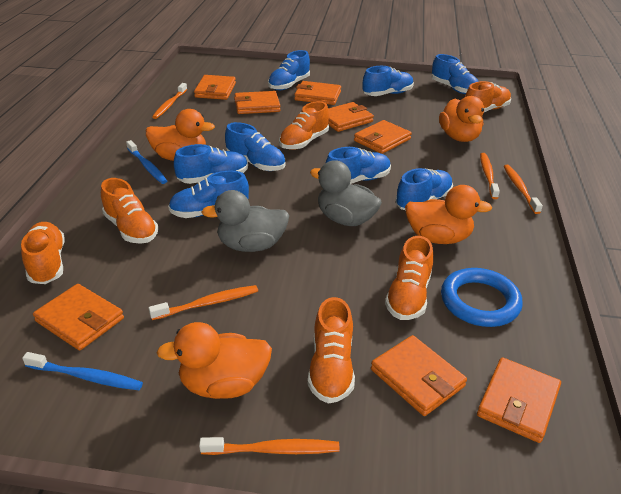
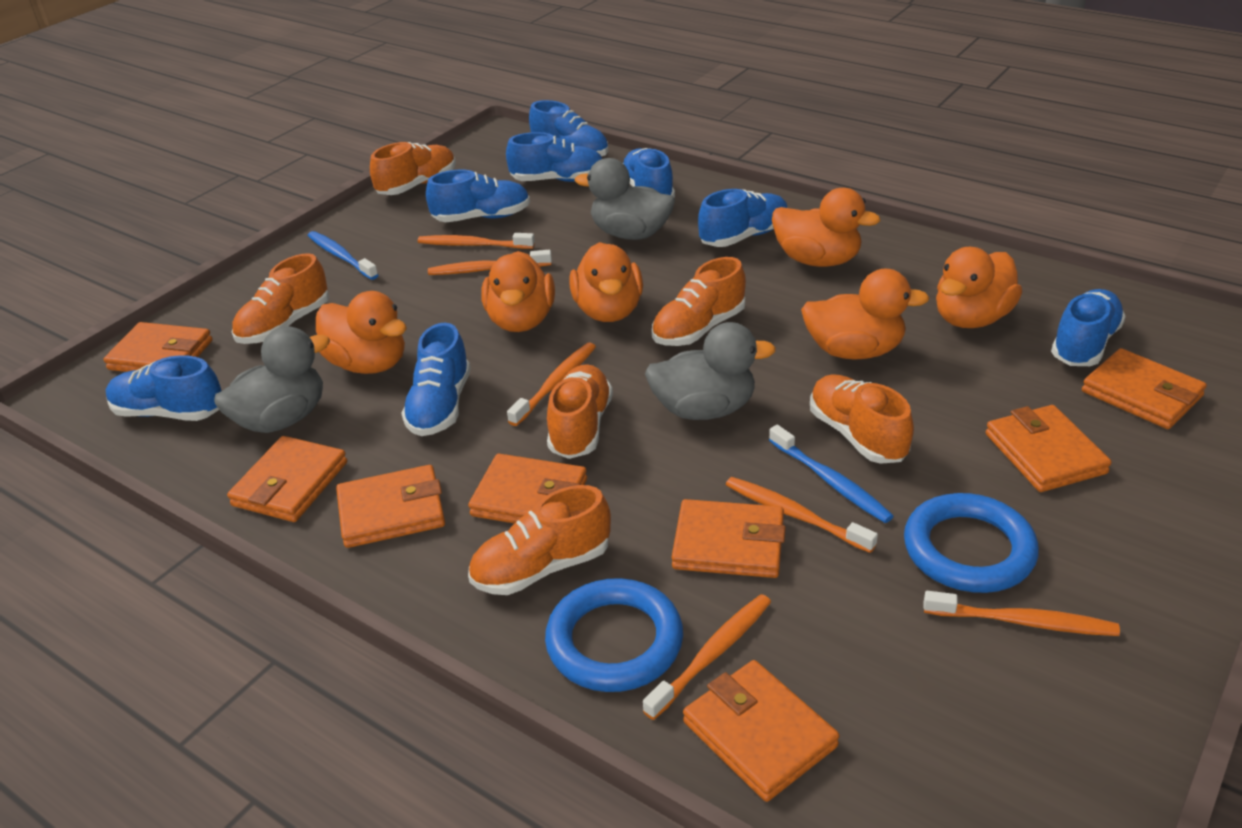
blue ring: 1 -> 2
grey duck: 2 -> 3
orange duck: 4 -> 6
orange toothbrush: 5 -> 6

